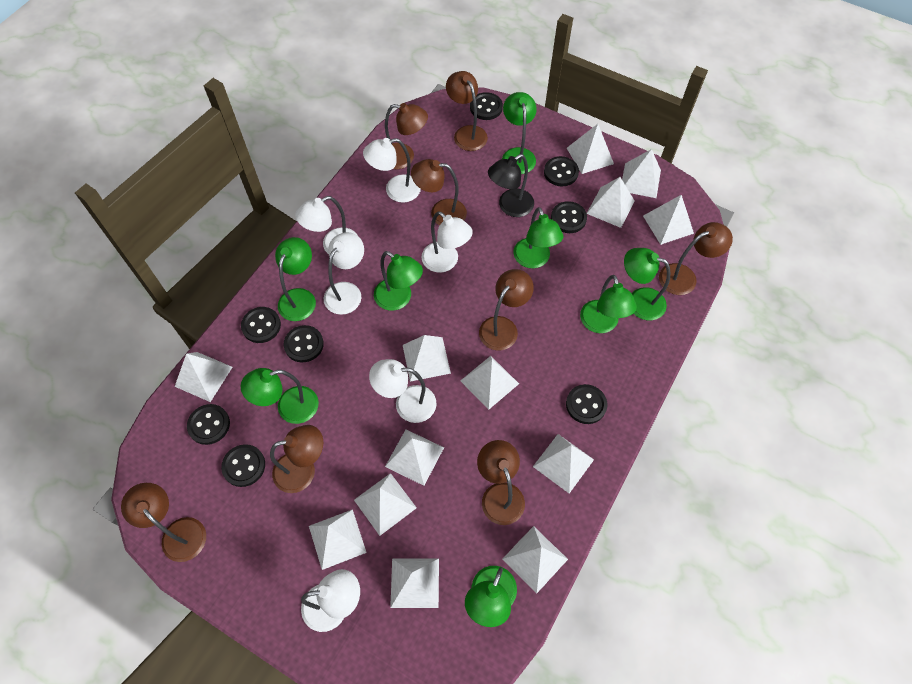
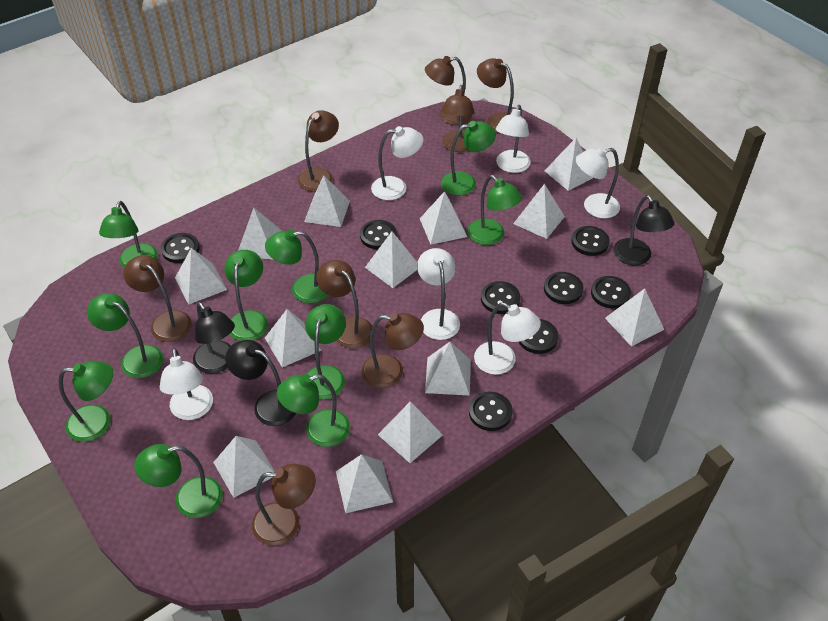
black lamp: 1 -> 3
green lamp: 8 -> 10

